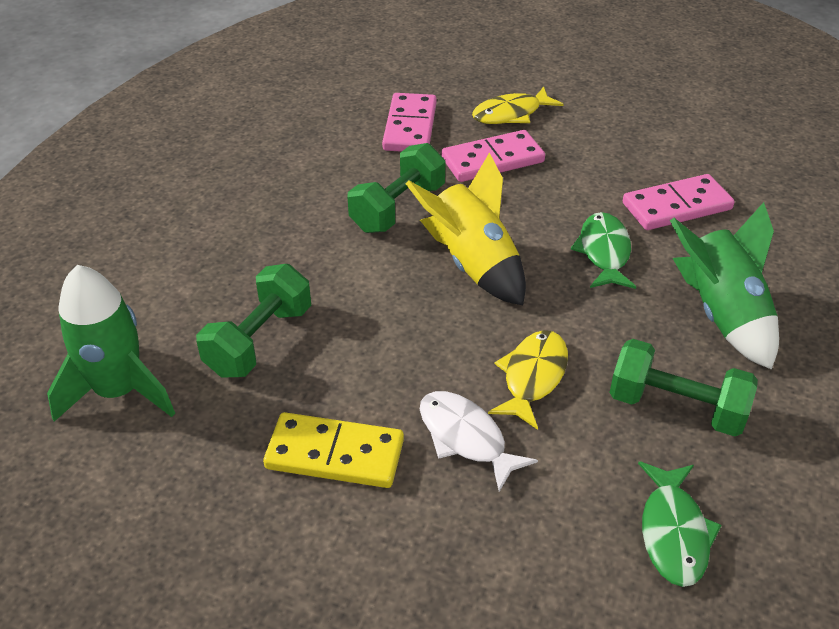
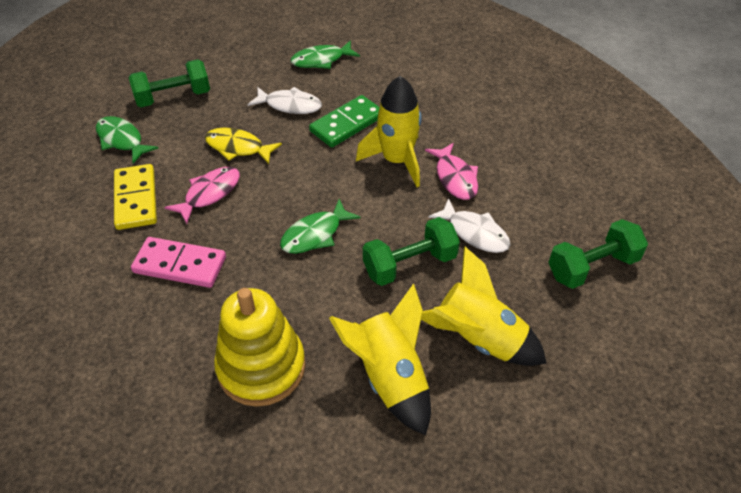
green domino: 0 -> 1
green fish: 2 -> 3
green rocket: 2 -> 0
pink domino: 3 -> 1
pink fish: 0 -> 2
white fish: 1 -> 2
yellow fish: 2 -> 1
yellow rocket: 1 -> 3
yellow stacking toy: 0 -> 1

